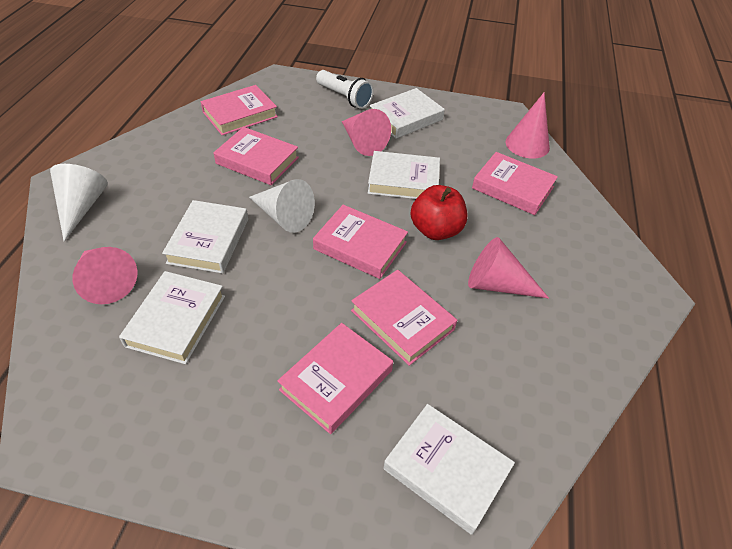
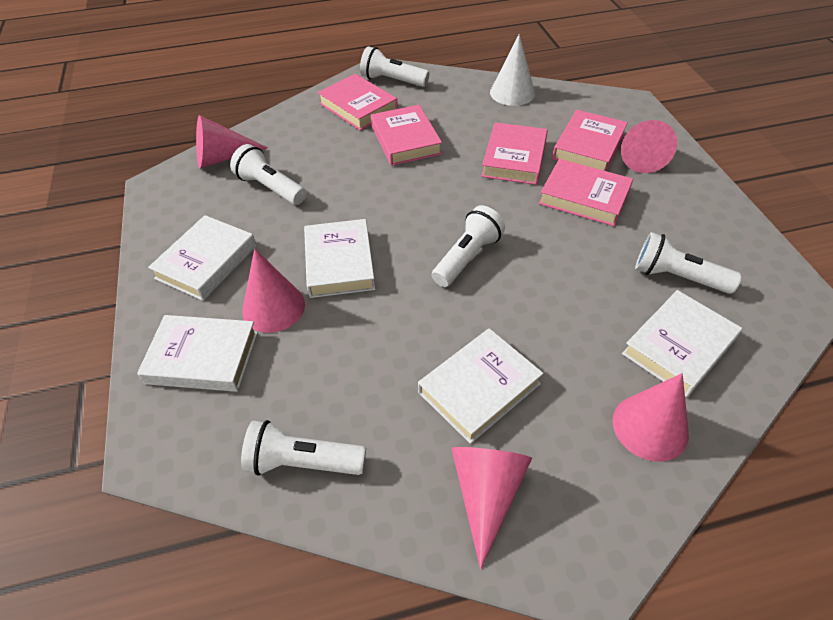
pink book: 6 -> 5
pink cone: 4 -> 5
red apple: 1 -> 0
white cone: 2 -> 1
white flashlight: 1 -> 5

